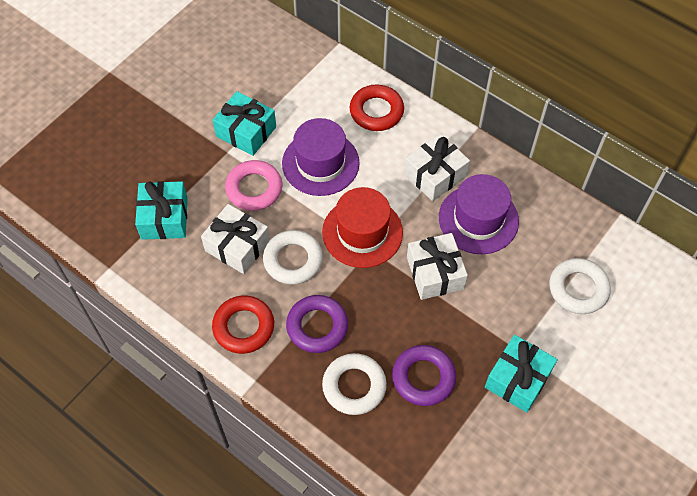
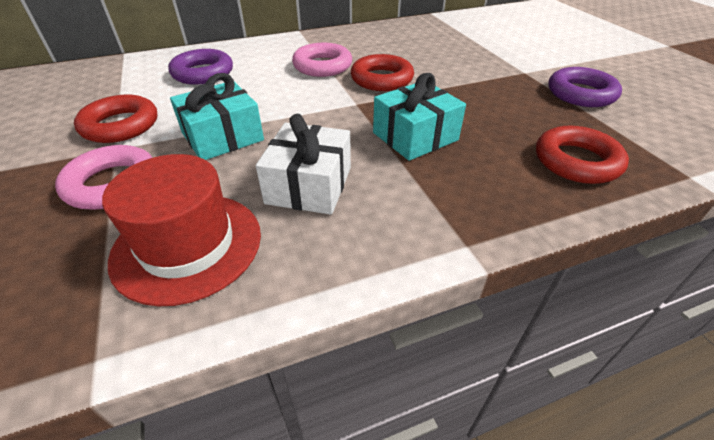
pink ring: 1 -> 2
purple hat: 2 -> 0
red ring: 2 -> 3
turquoise gift: 3 -> 2
white gift: 3 -> 1
white ring: 3 -> 0

